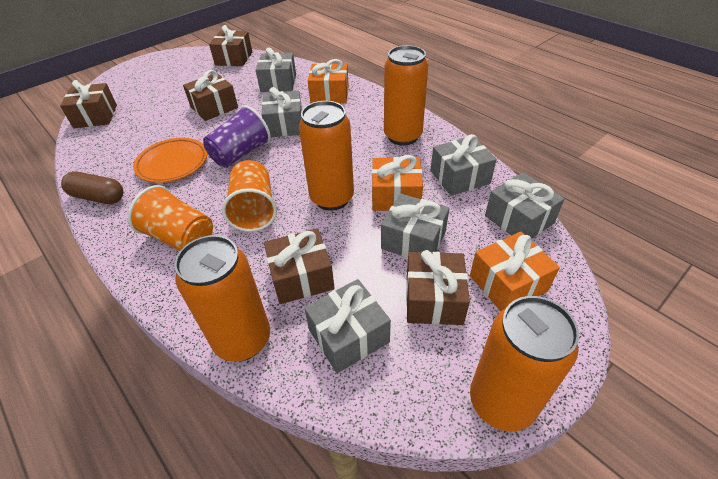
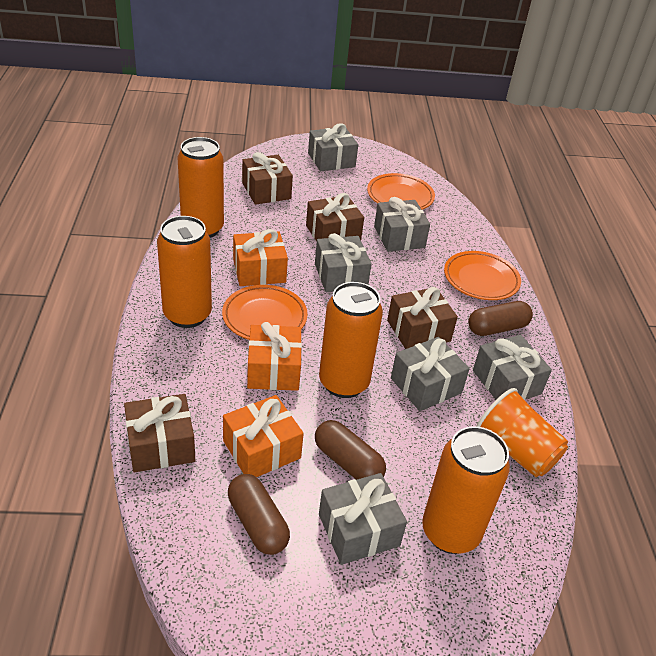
brown capsule: 1 -> 3
brown gift: 5 -> 4
orange cup: 2 -> 1
orange plate: 1 -> 3
purple cup: 1 -> 0

